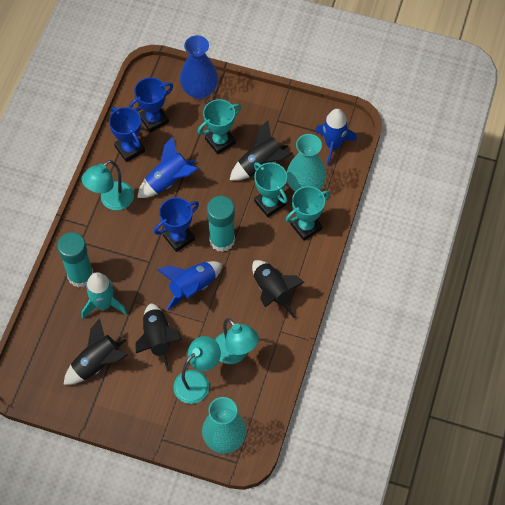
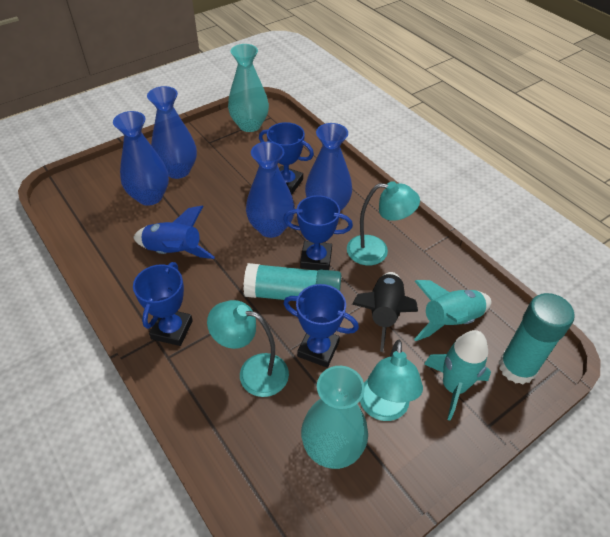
black rocket: 4 -> 1
blue rocket: 3 -> 1
blue trophy: 3 -> 4
blue vase: 1 -> 4
turquoise rocket: 1 -> 2
turquoise trophy: 3 -> 0

